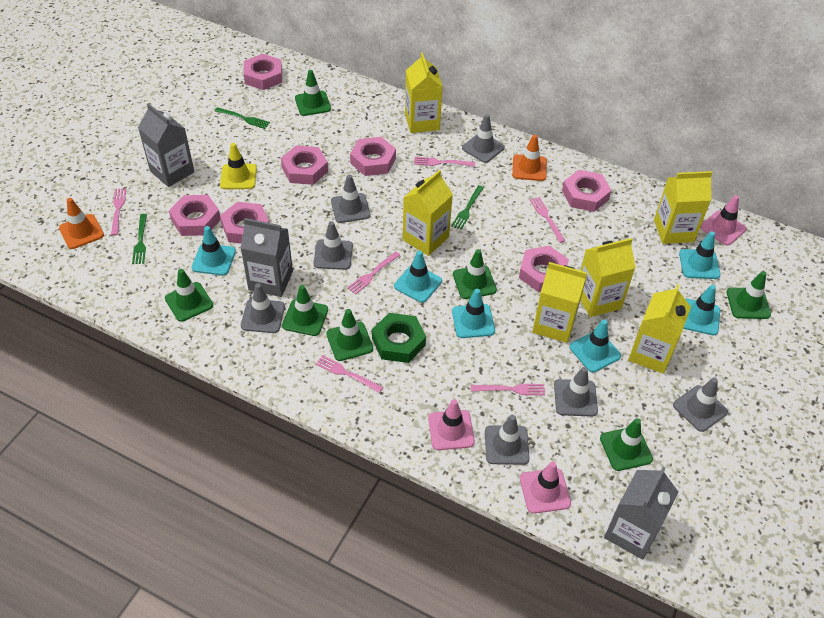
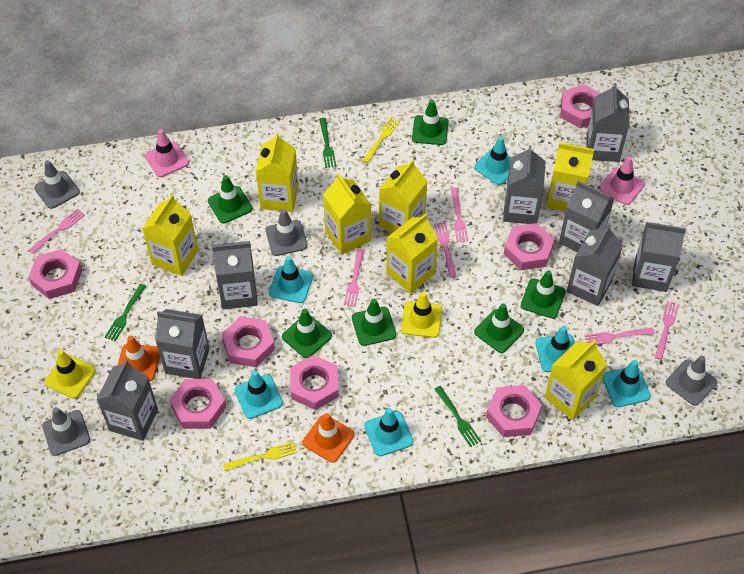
green nut: 1 -> 0
green traffic cone: 7 -> 6
grey carton: 3 -> 8
grey traffic cone: 7 -> 4
pink traffic cone: 3 -> 2
yellow carton: 6 -> 7
yellow fork: 0 -> 2
yellow traffic cone: 1 -> 2

